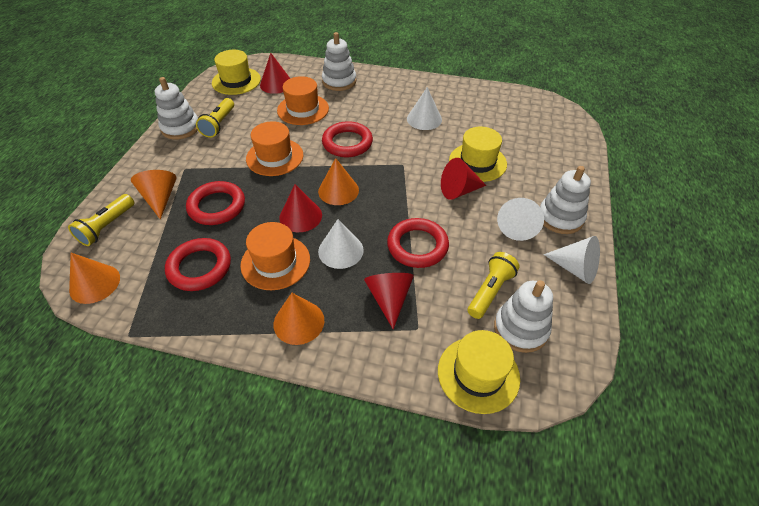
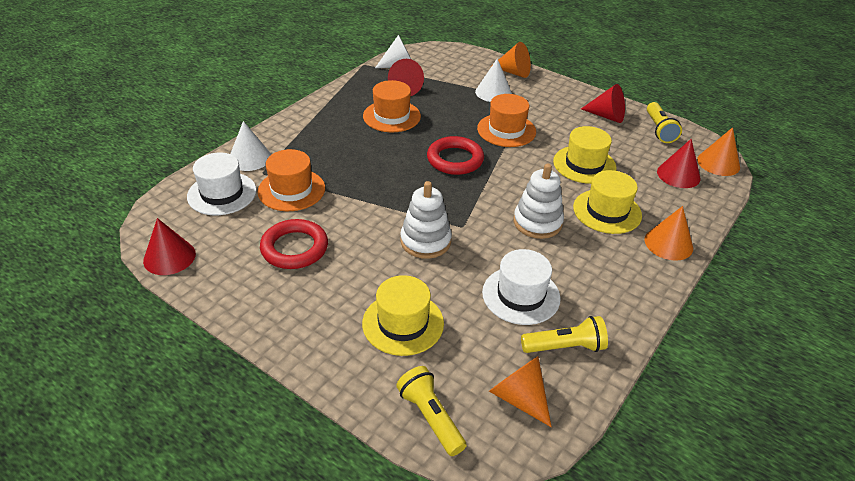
red ring: 4 -> 2
white cone: 4 -> 3
white hat: 0 -> 2
white stacking toy: 4 -> 2

